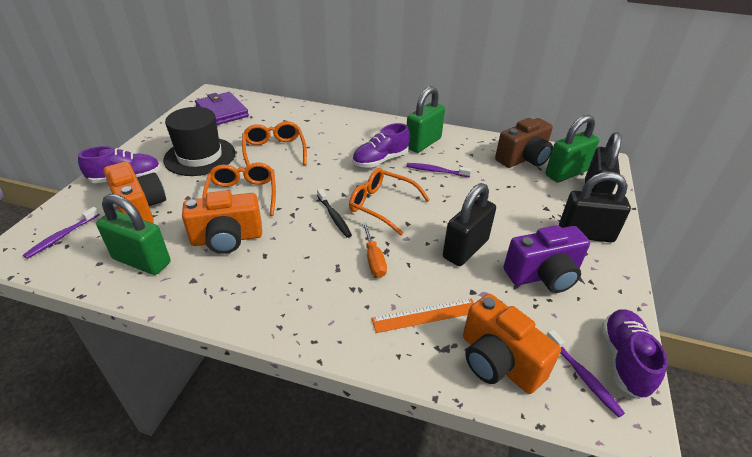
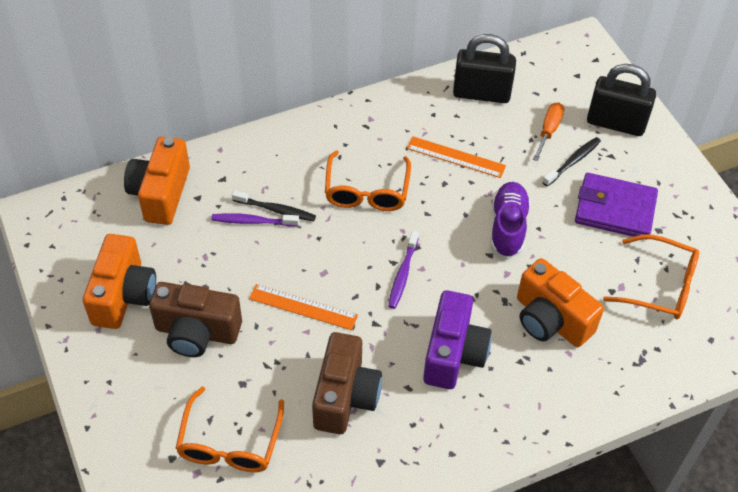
black hat: 1 -> 0
black padlock: 3 -> 2
black toothbrush: 1 -> 2
brown camera: 1 -> 2
green padlock: 3 -> 0
orange ruler: 1 -> 2
purple shoe: 3 -> 1
purple toothbrush: 3 -> 2

